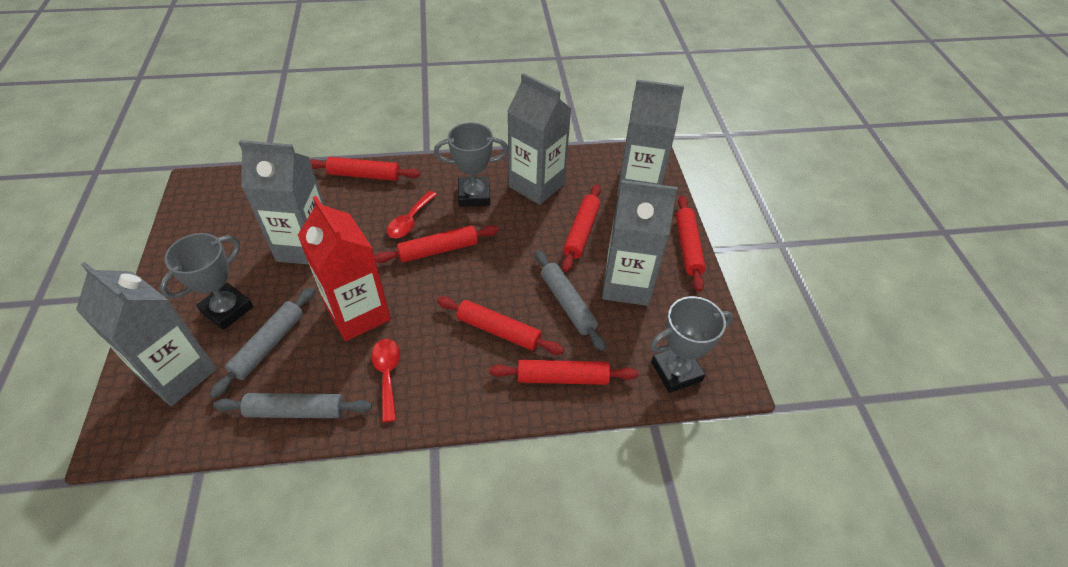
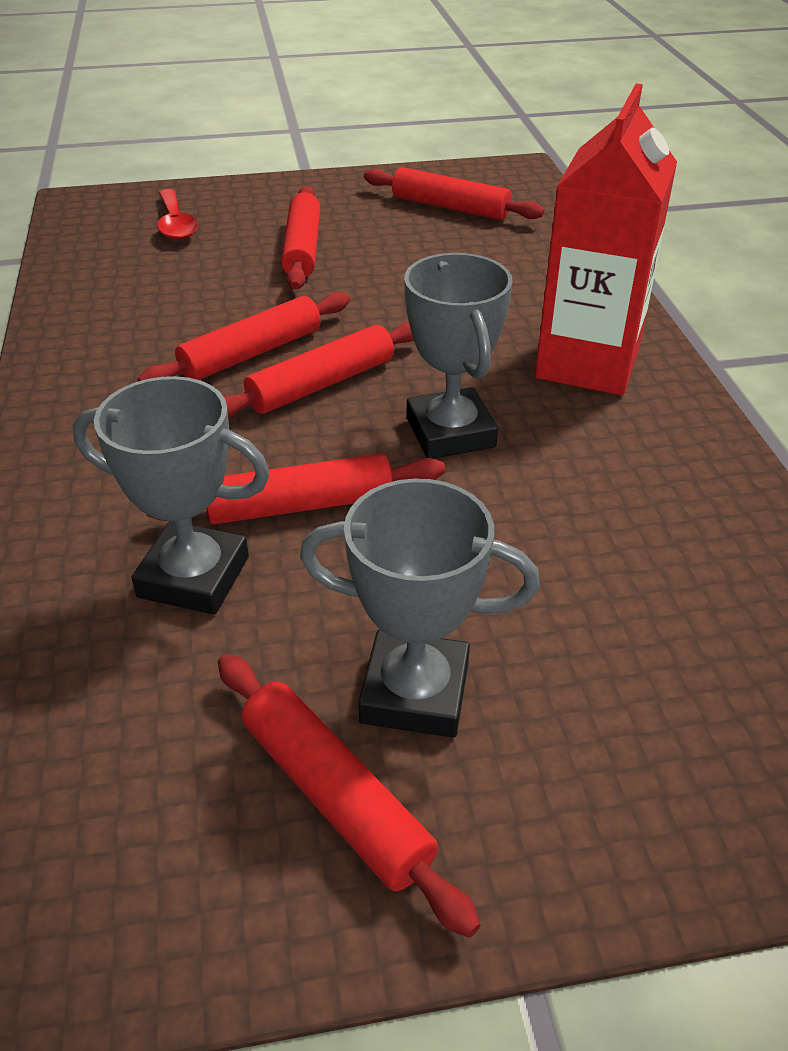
grey carton: 5 -> 0
grey rolling pin: 3 -> 0
red spoon: 2 -> 1

